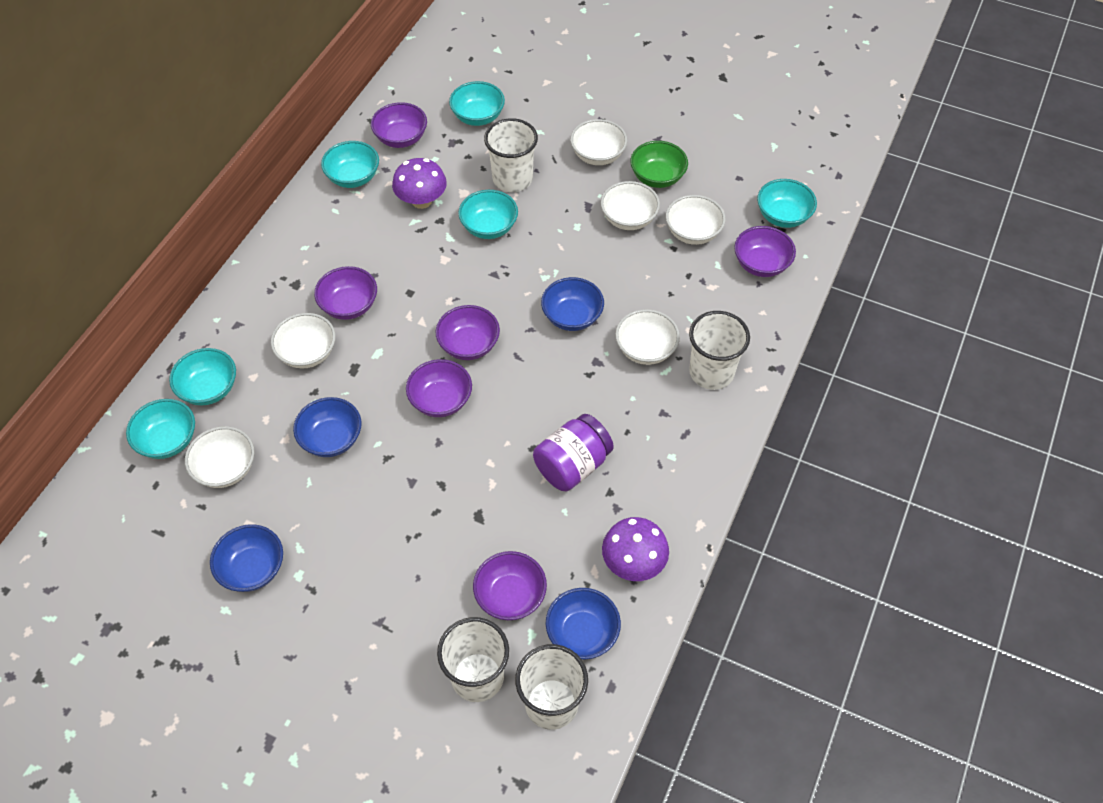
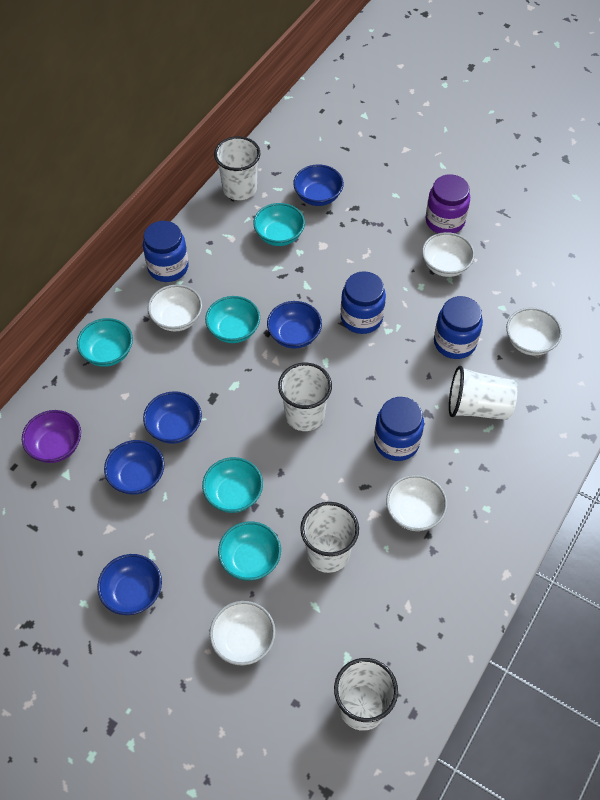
blue bowl: 4 -> 5
blue jar: 0 -> 4
green bowl: 1 -> 0
purple bowl: 6 -> 1
purple mushroom: 2 -> 0
turquoise bowl: 6 -> 5
white bowl: 6 -> 5
white cup: 4 -> 5

